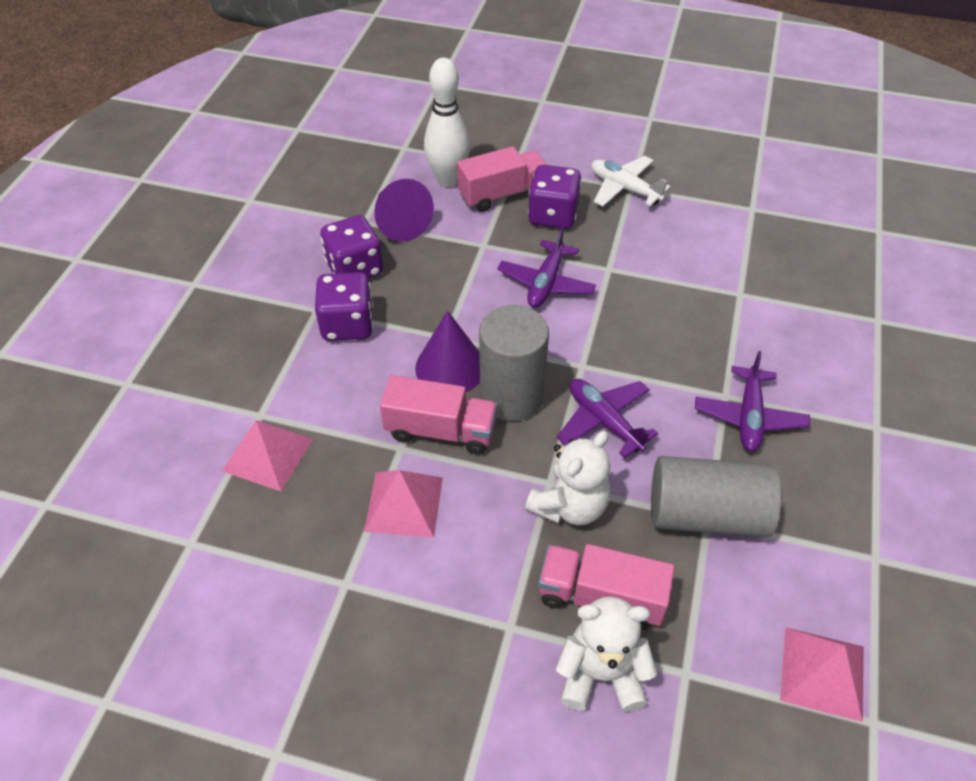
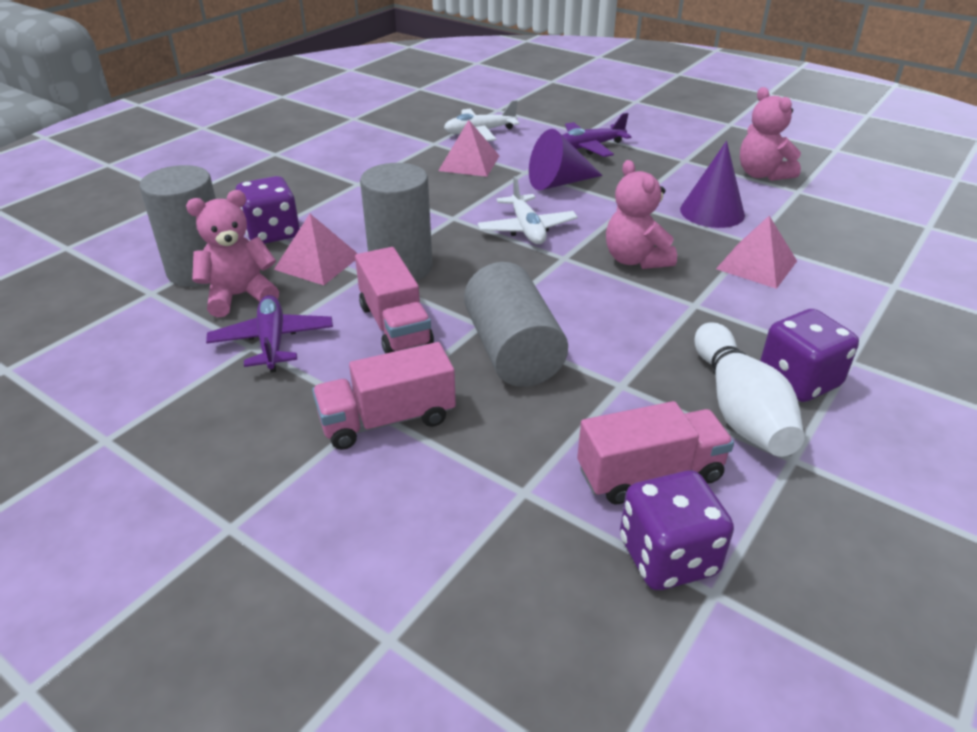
grey cylinder: 2 -> 3
pink teddy bear: 0 -> 3
purple plane: 3 -> 2
white plane: 1 -> 2
white teddy bear: 2 -> 0

